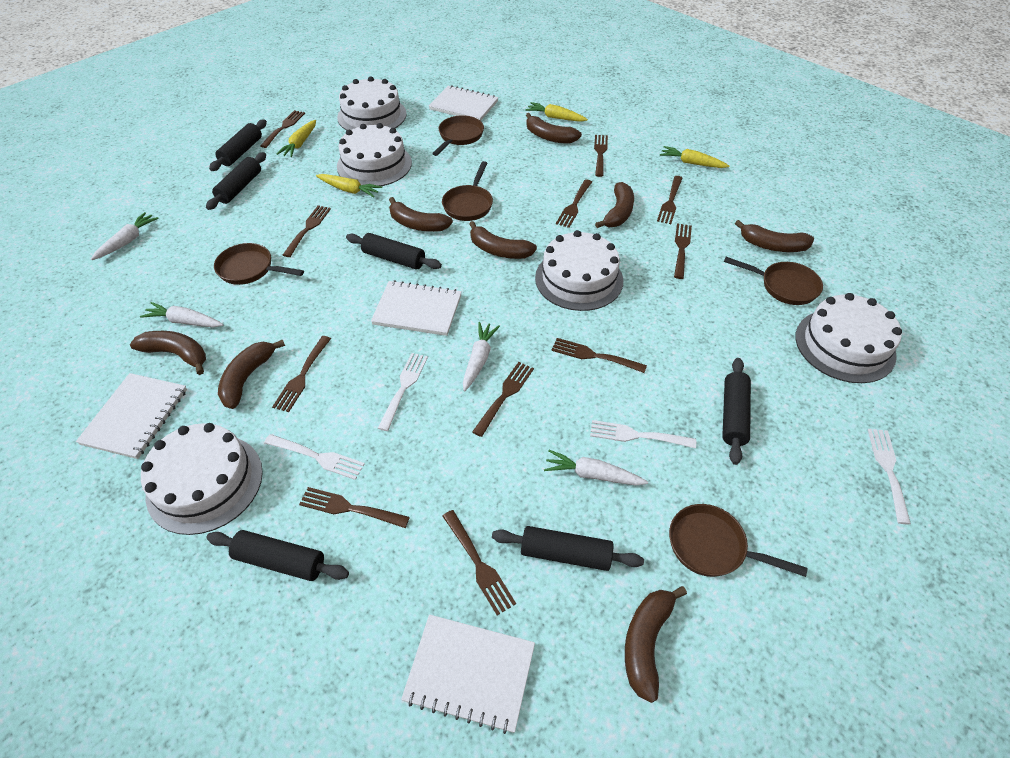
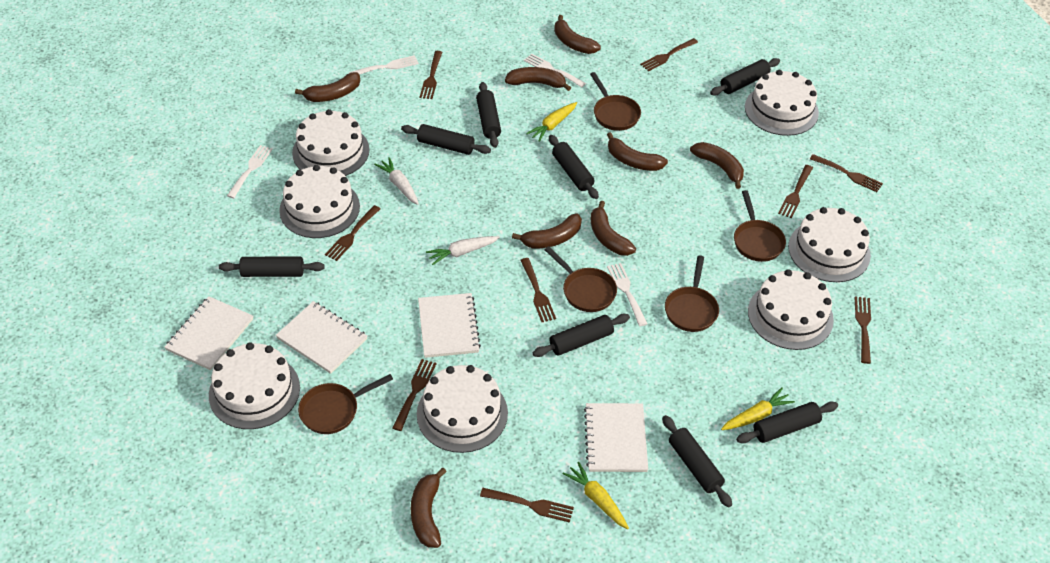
black rolling pin: 6 -> 8
brown fork: 11 -> 9
white cake: 5 -> 7
white carrot: 4 -> 2
yellow carrot: 4 -> 3

